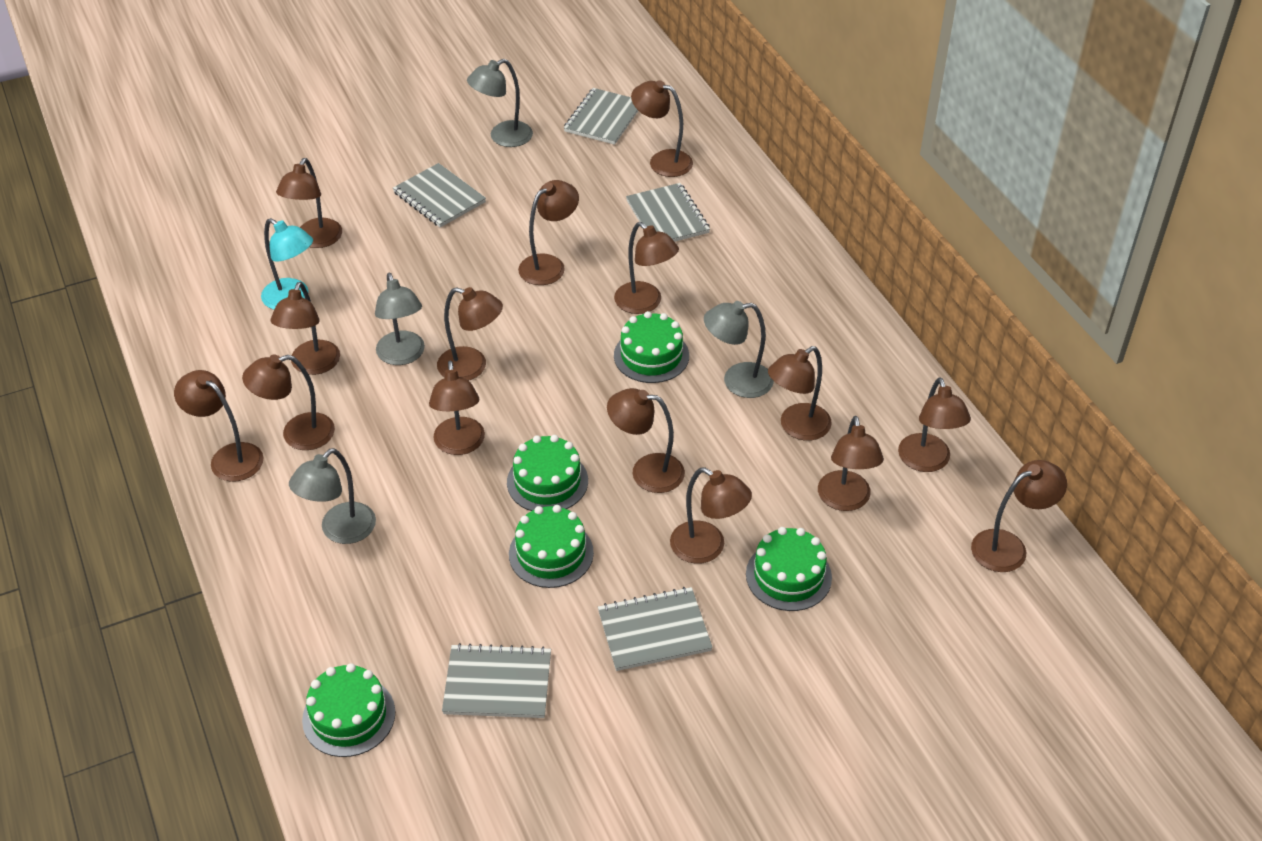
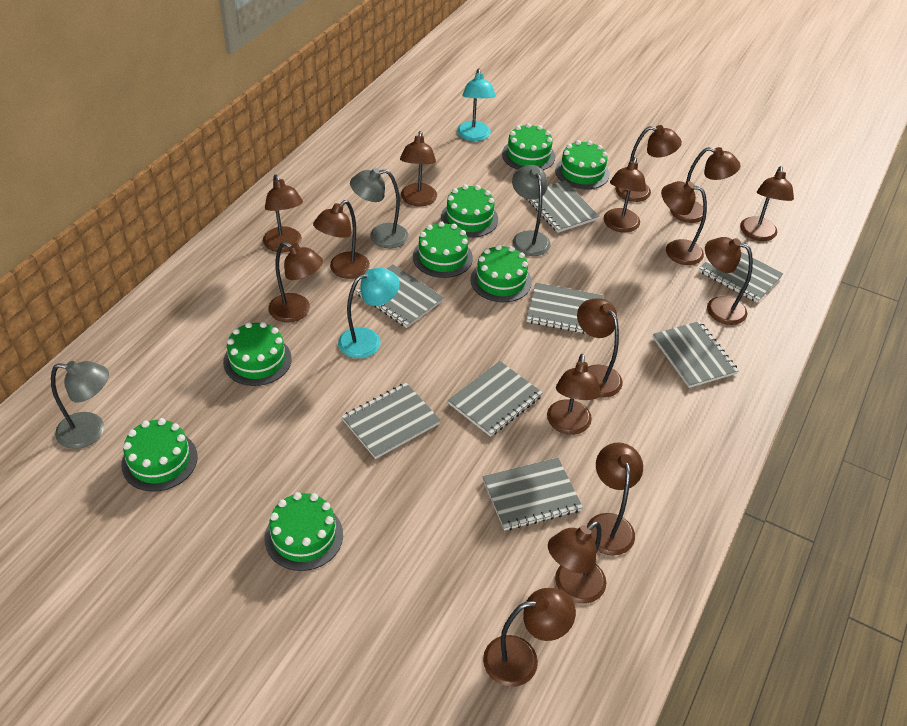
green cake: 5 -> 8
grey lamp: 4 -> 3
grey notebook: 5 -> 8
turquoise lamp: 1 -> 2

